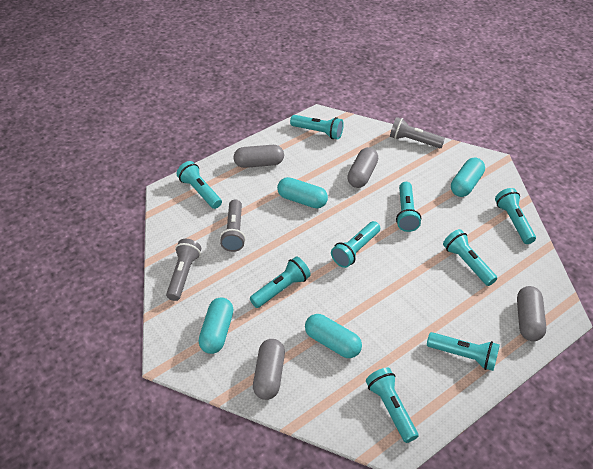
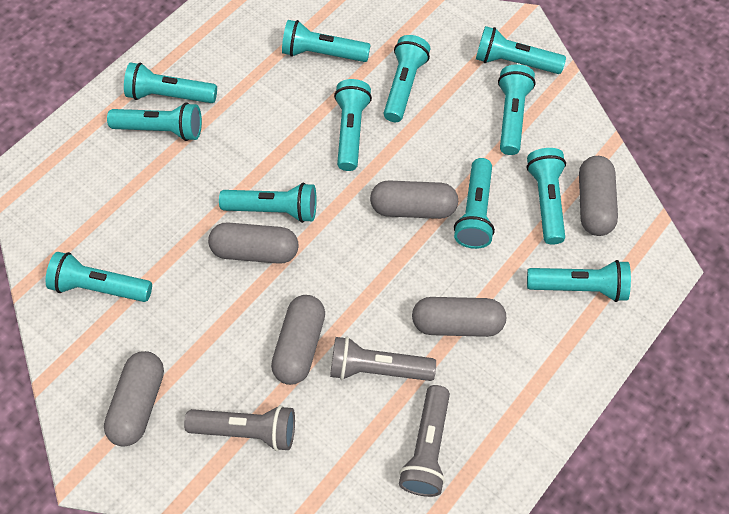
grey capsule: 4 -> 6
turquoise capsule: 4 -> 0
turquoise flashlight: 9 -> 12

